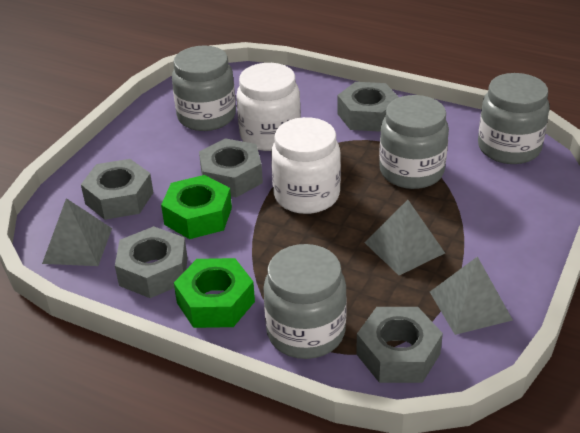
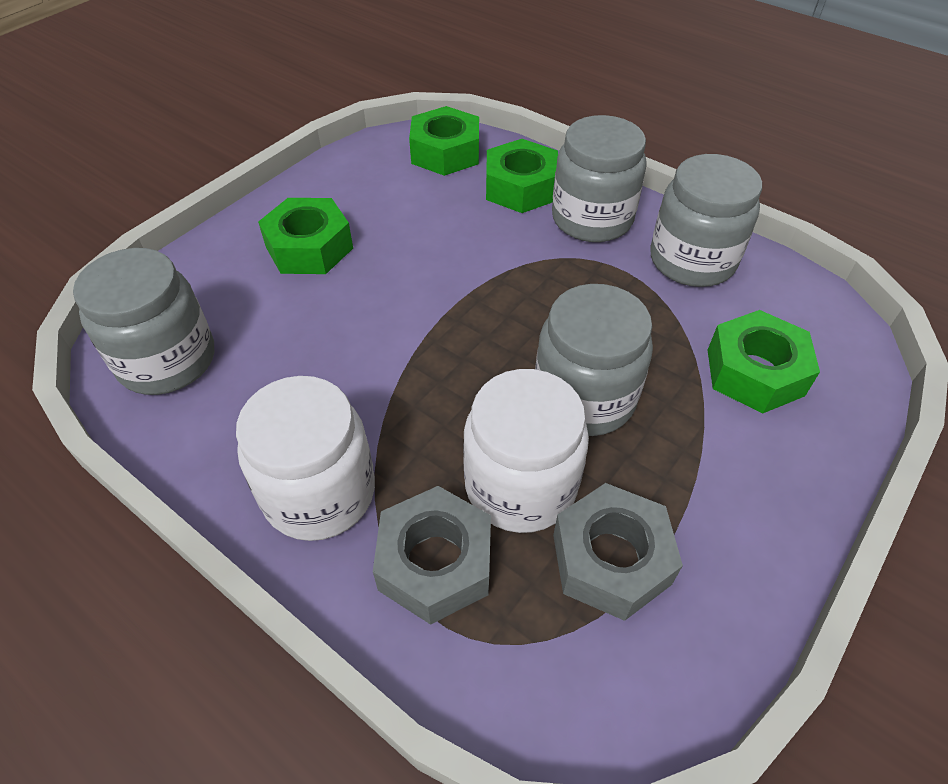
green nut: 2 -> 4
grey nut: 5 -> 2
grey pyramid: 3 -> 0

